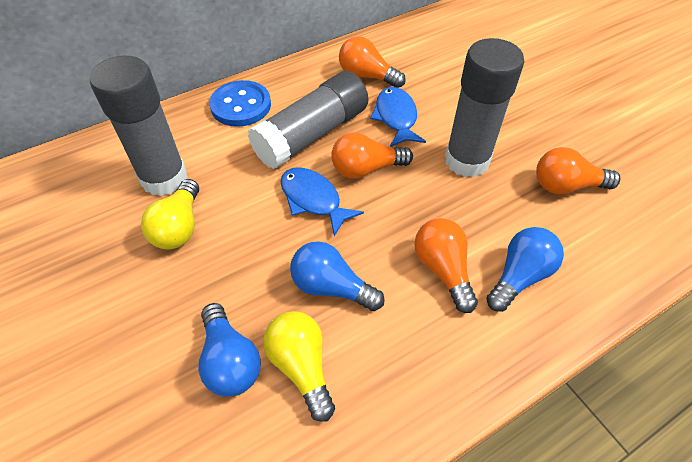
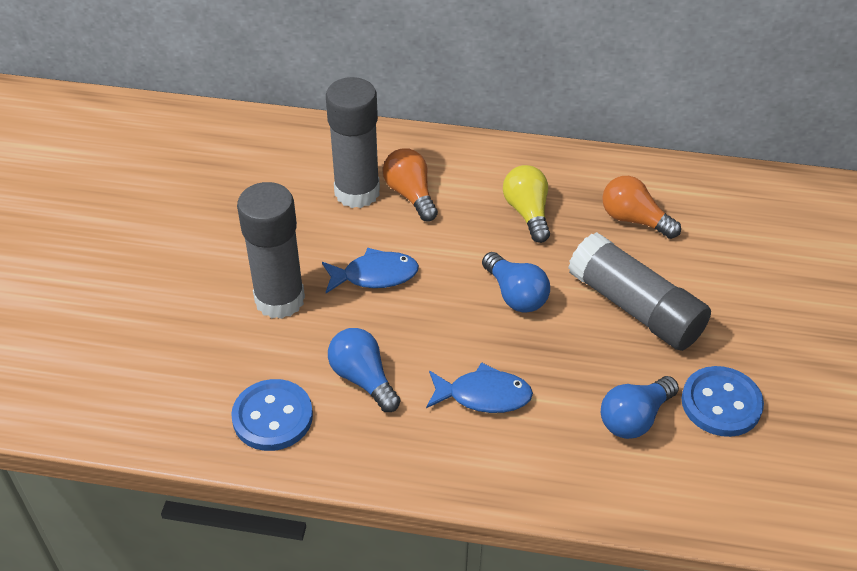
blue button: 1 -> 2
orange light bulb: 4 -> 2
yellow light bulb: 2 -> 1

